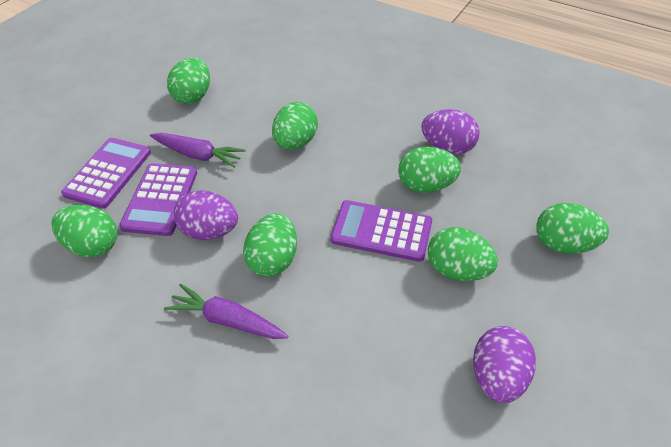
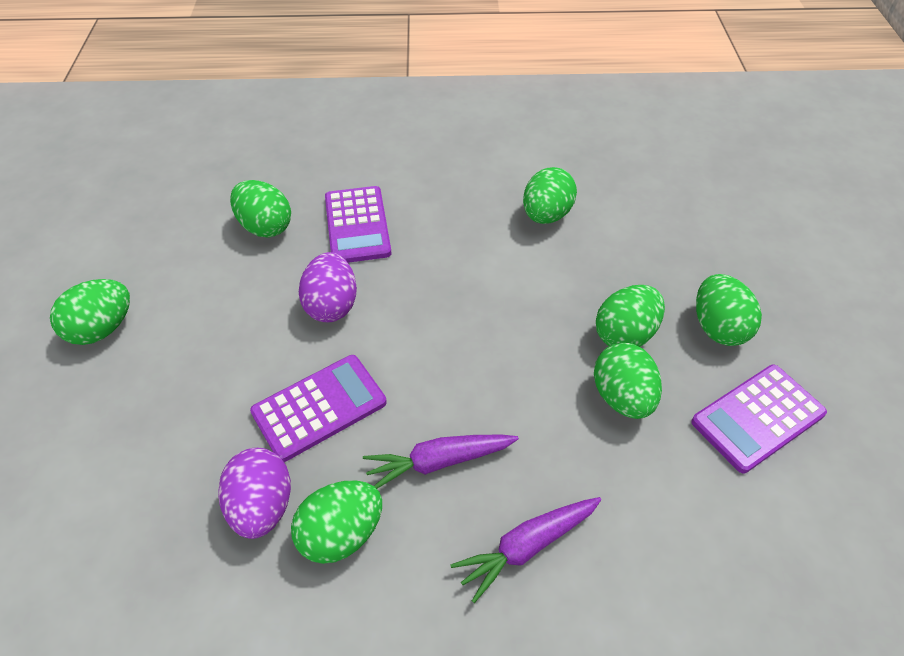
purple egg: 3 -> 2

